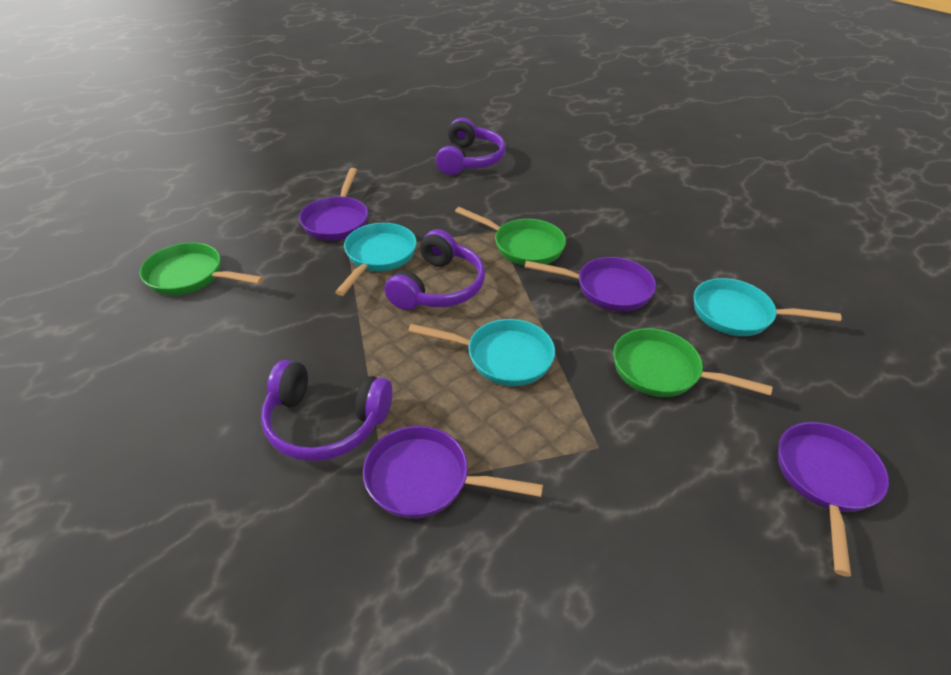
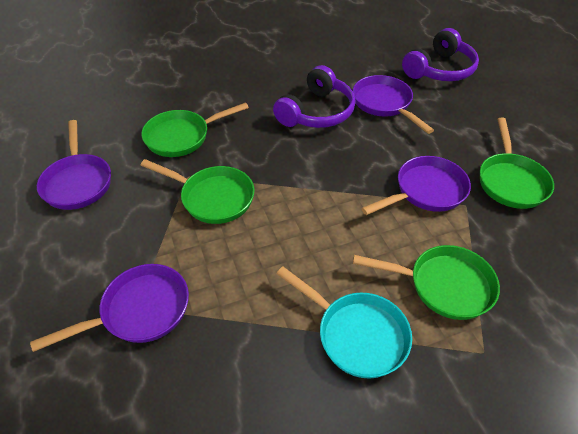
green pan: 3 -> 4
purple headphones: 3 -> 2
turquoise pan: 3 -> 1

